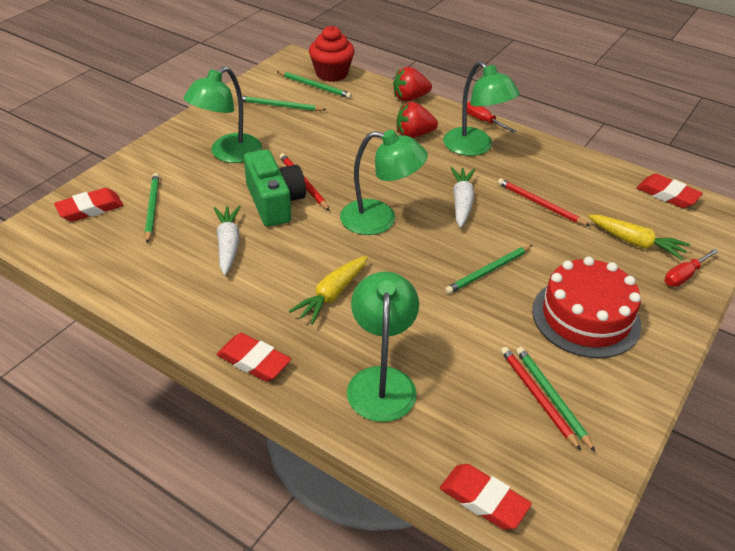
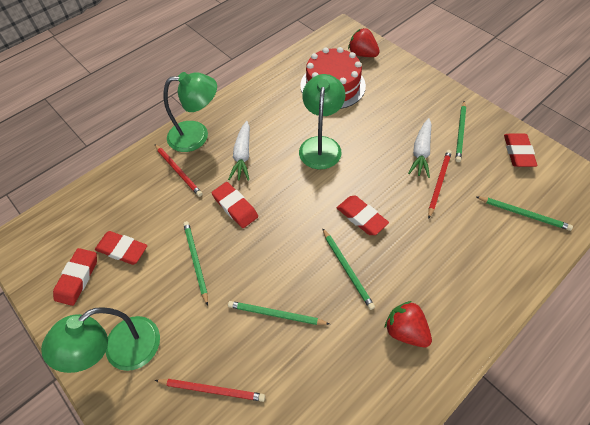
green camera: 1 -> 0
green lamp: 4 -> 3
red cupcake: 1 -> 0
red eraser: 4 -> 5
red screwdriver: 2 -> 0
yellow carrot: 2 -> 0

